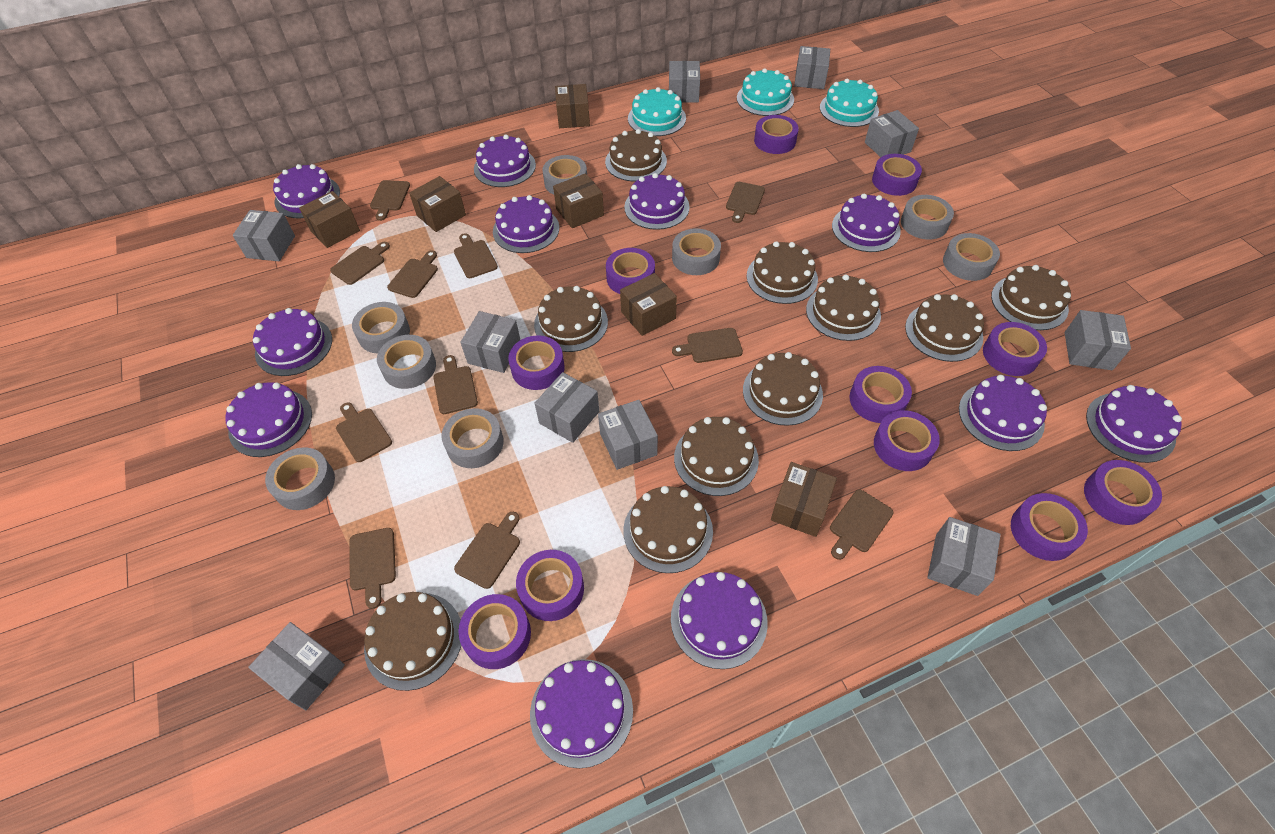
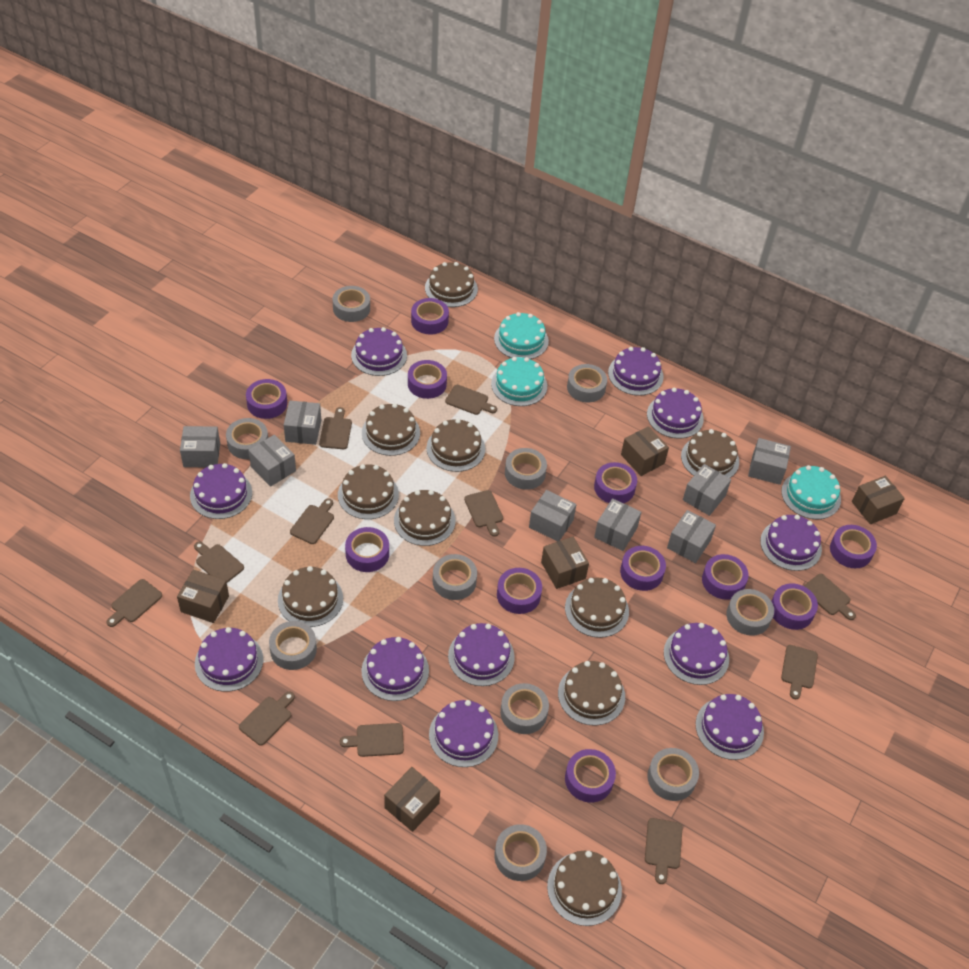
brown box: 6 -> 5
grey box: 10 -> 8
grey tape: 8 -> 10

